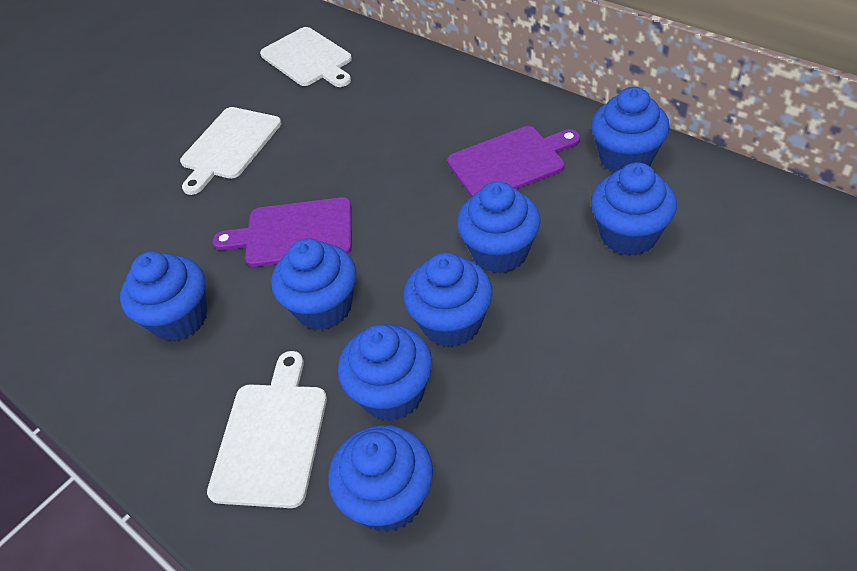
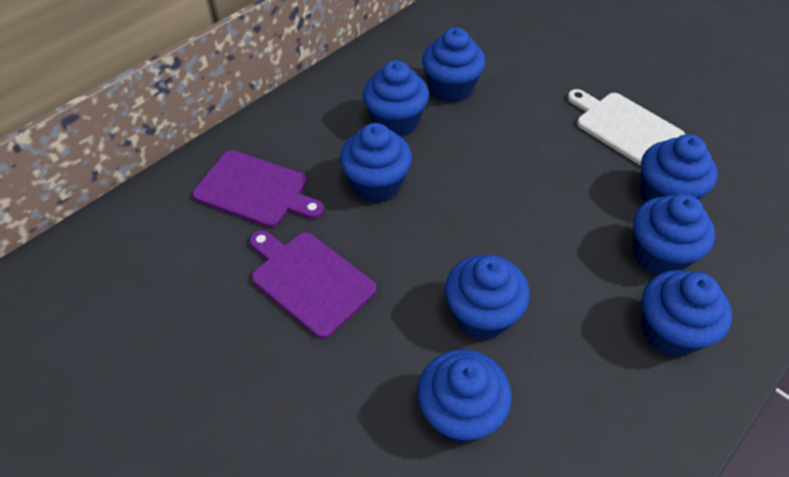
white cutting board: 3 -> 1

